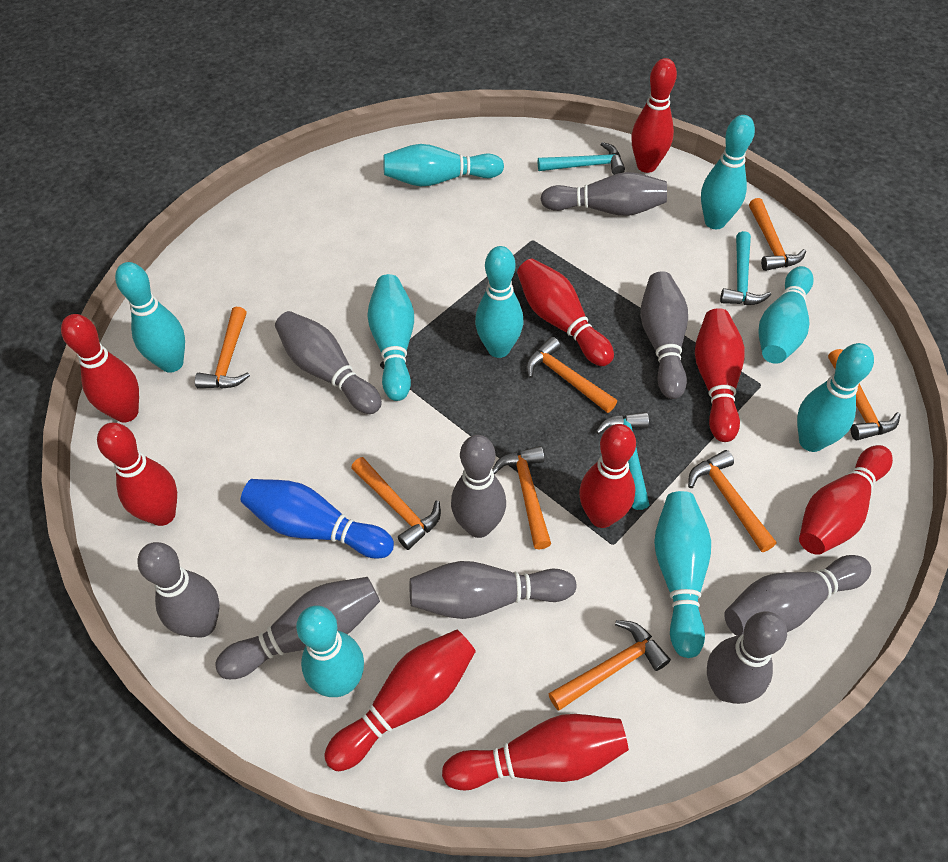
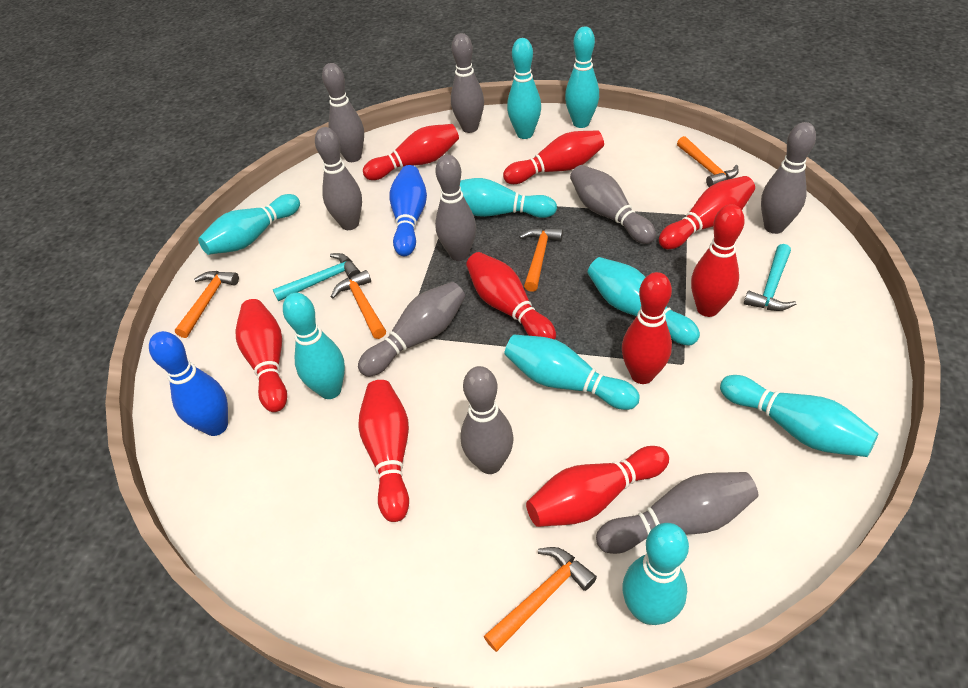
blue bowling pin: 1 -> 2
orange hammer: 8 -> 5
turquoise hammer: 3 -> 2

